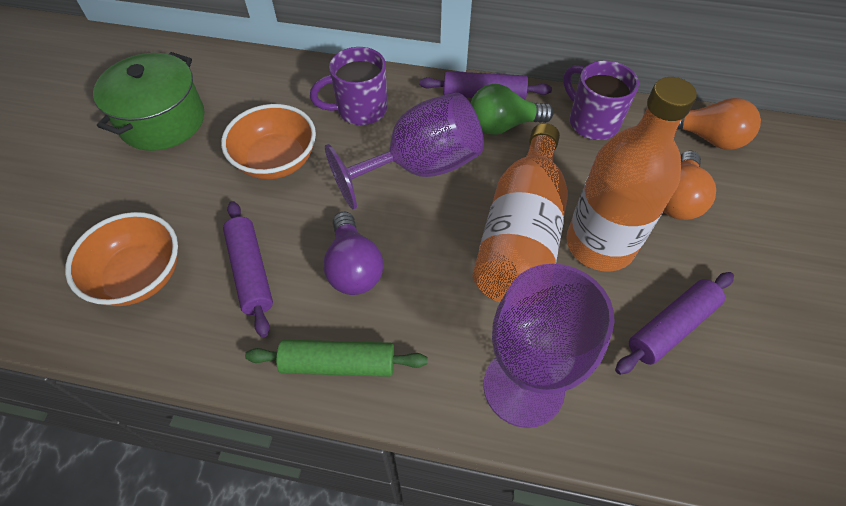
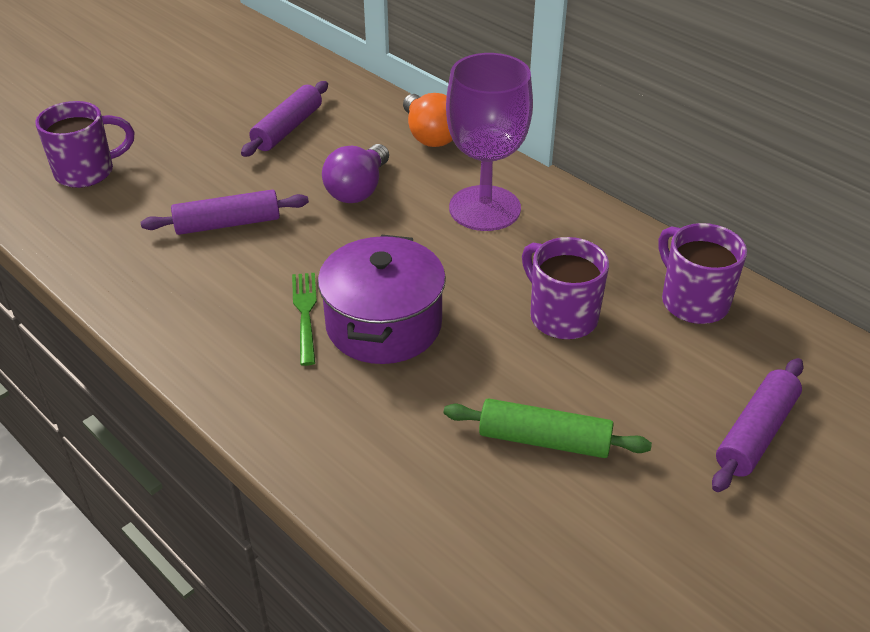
green fork: 0 -> 1
green light bulb: 1 -> 0
green pot: 1 -> 0
orange bottle: 2 -> 0
orange bowl: 2 -> 0
orange light bulb: 2 -> 1
purple goblet: 2 -> 1
purple mug: 2 -> 3
purple pot: 0 -> 1

